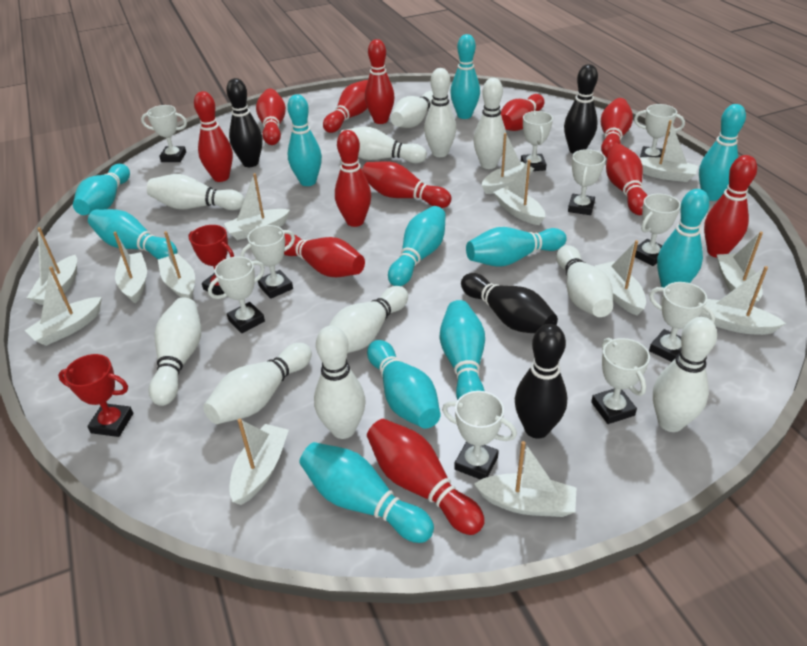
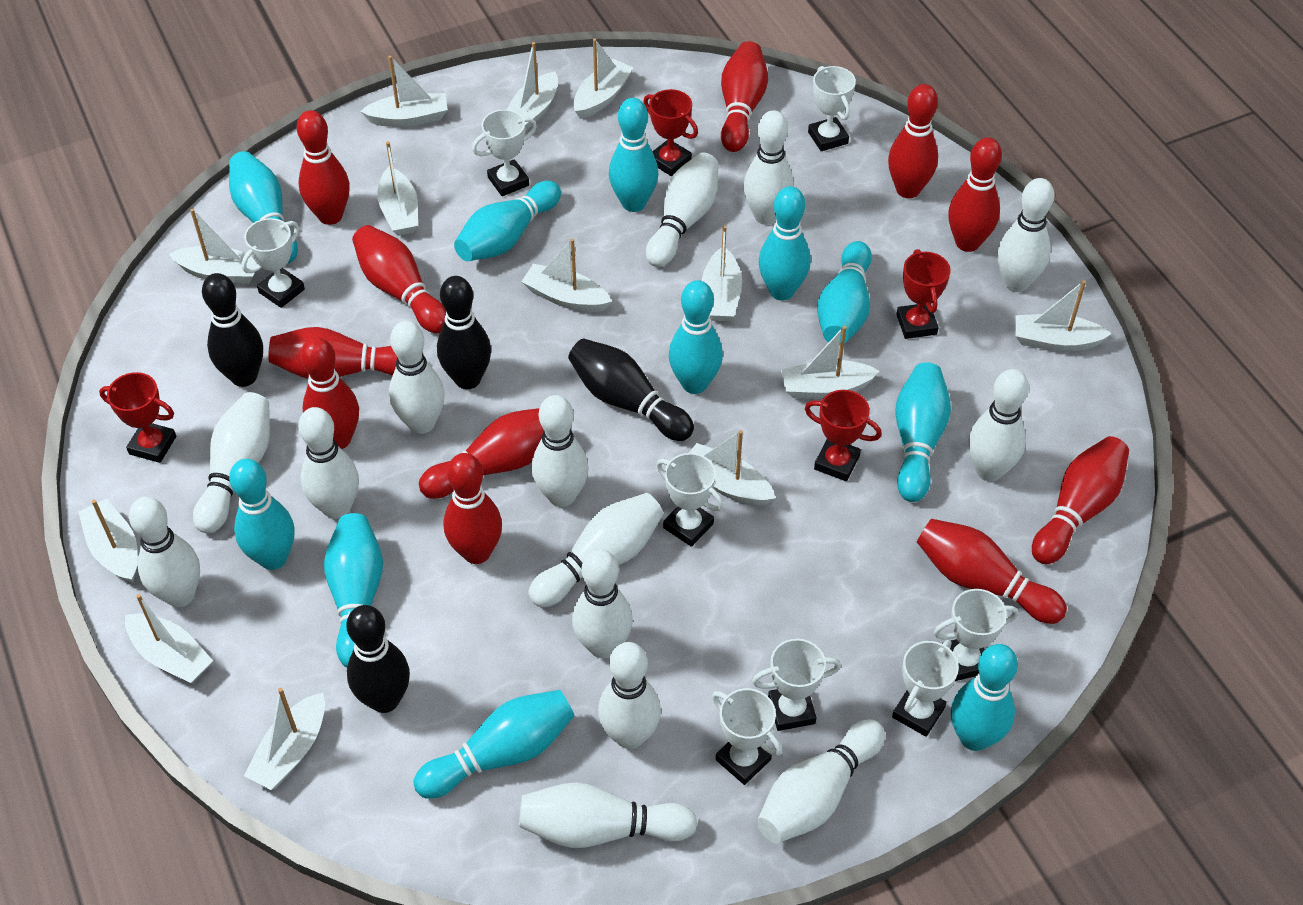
red bowling pin: 12 -> 11
red trophy: 2 -> 4
white bowling pin: 11 -> 14
white trophy: 10 -> 8

